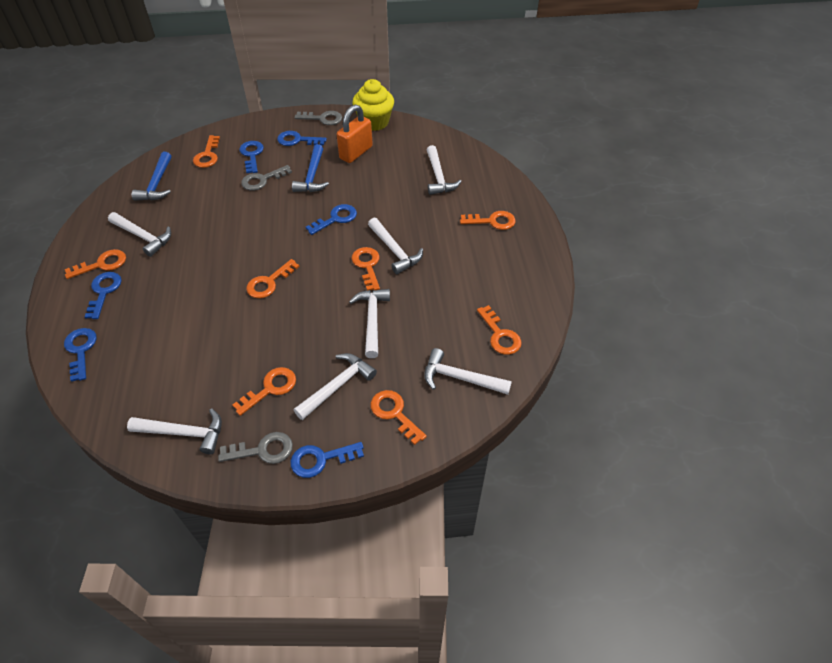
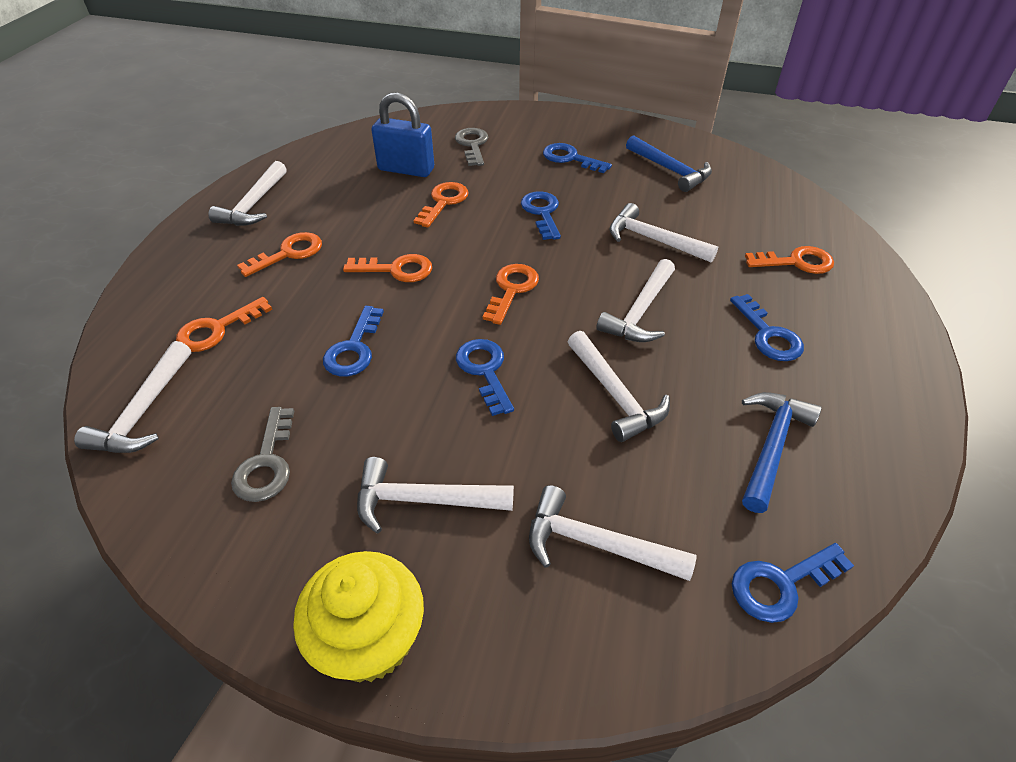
blue padlock: 0 -> 1
grey key: 3 -> 2
orange key: 8 -> 6
orange padlock: 1 -> 0

